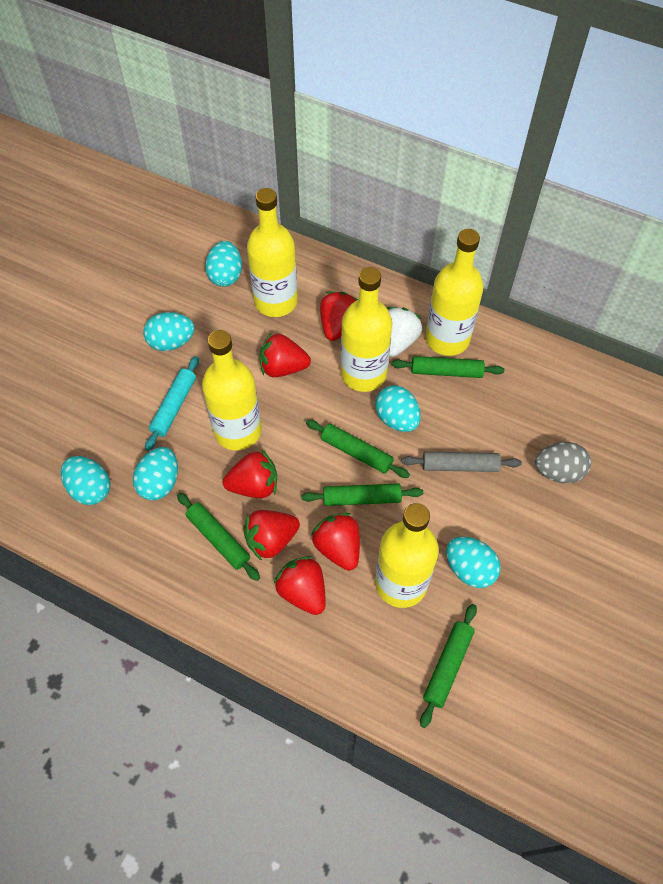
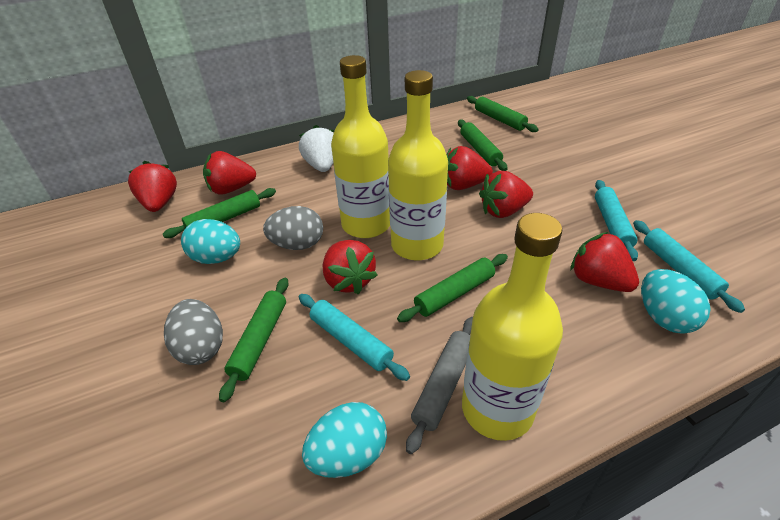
grey egg: 1 -> 2
turquoise egg: 6 -> 3
turquoise rolling pin: 1 -> 3
yellow bottle: 5 -> 3

